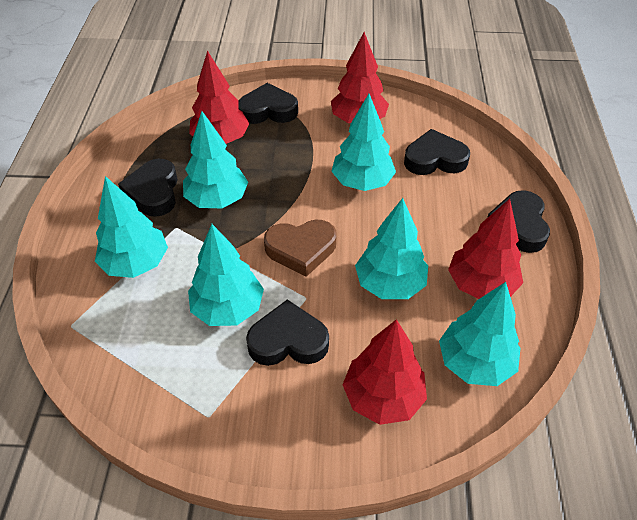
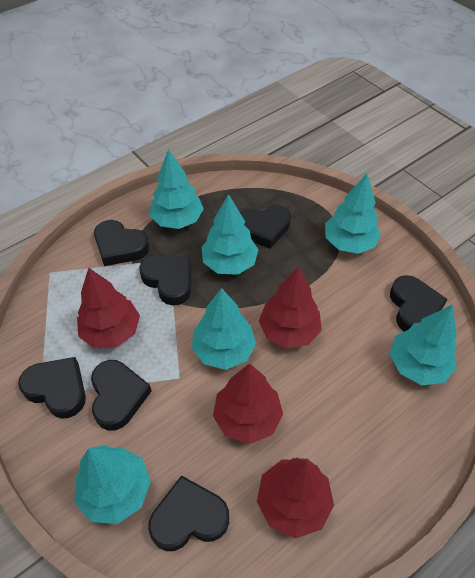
black heart: 5 -> 7
brown heart: 1 -> 0

